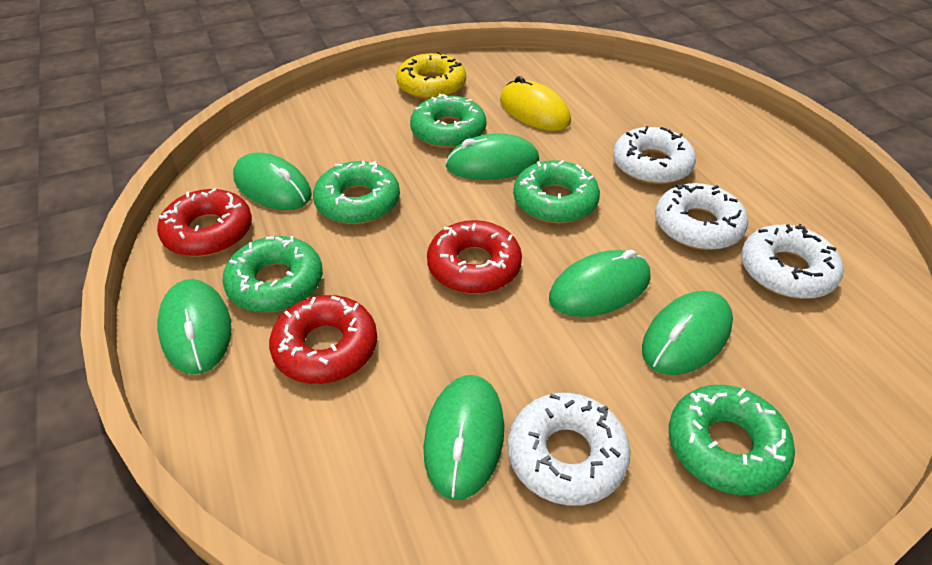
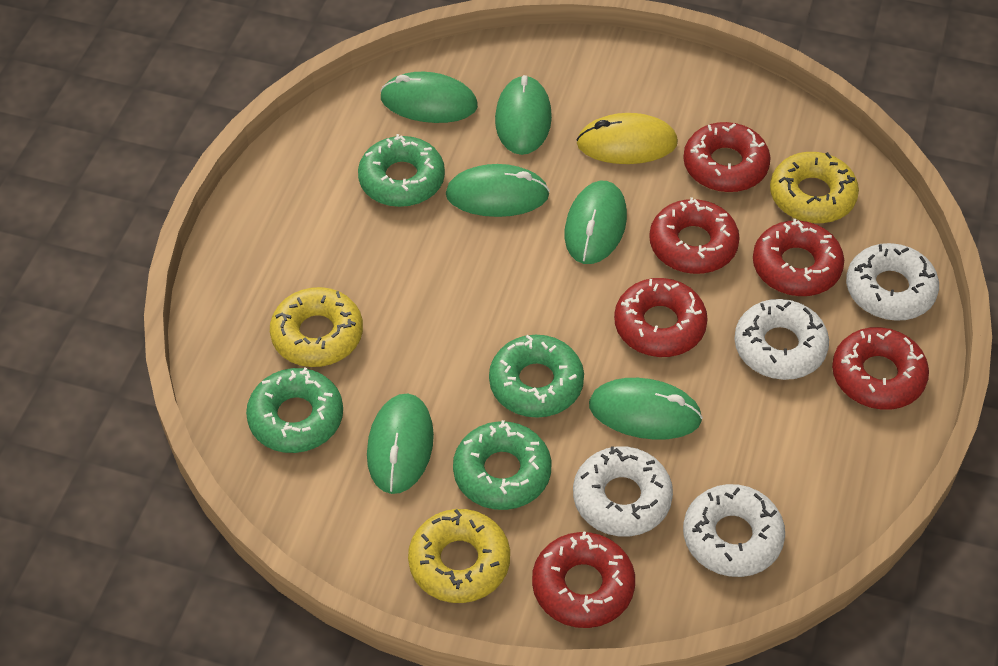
green donut: 5 -> 4
red donut: 3 -> 6
yellow donut: 1 -> 3

